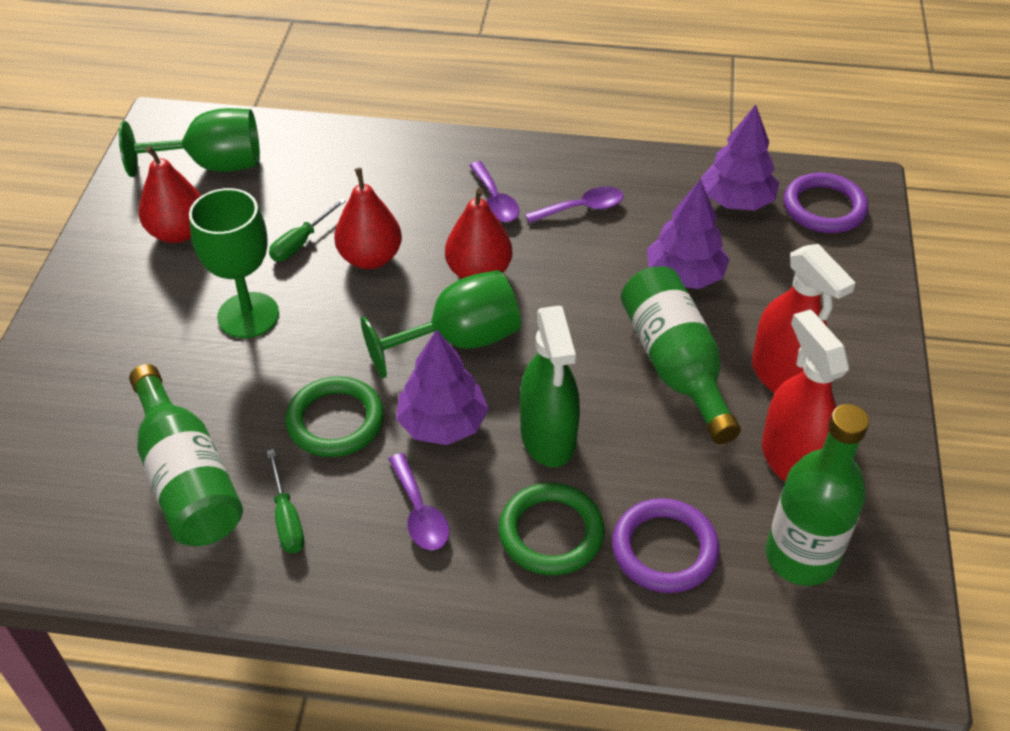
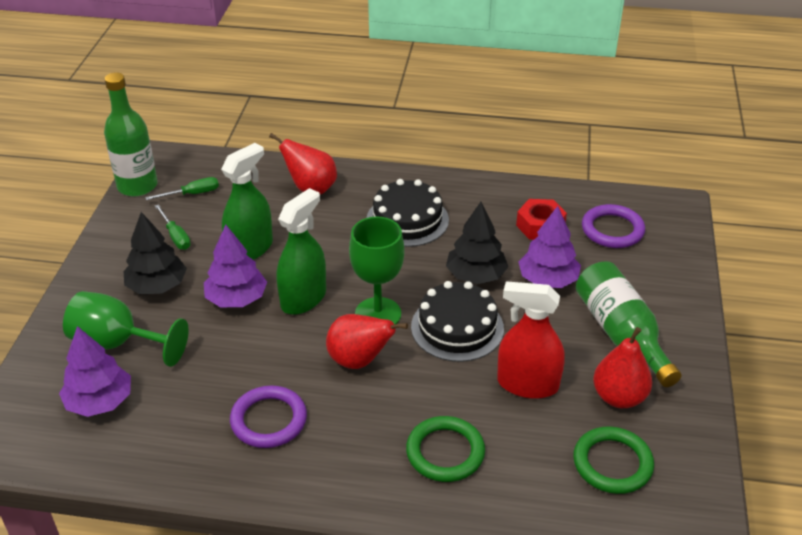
black cake: 0 -> 2
black tree: 0 -> 2
green bottle: 3 -> 2
green goblet: 3 -> 2
green spray bottle: 1 -> 2
purple spoon: 3 -> 0
red nut: 0 -> 1
red spray bottle: 2 -> 1

